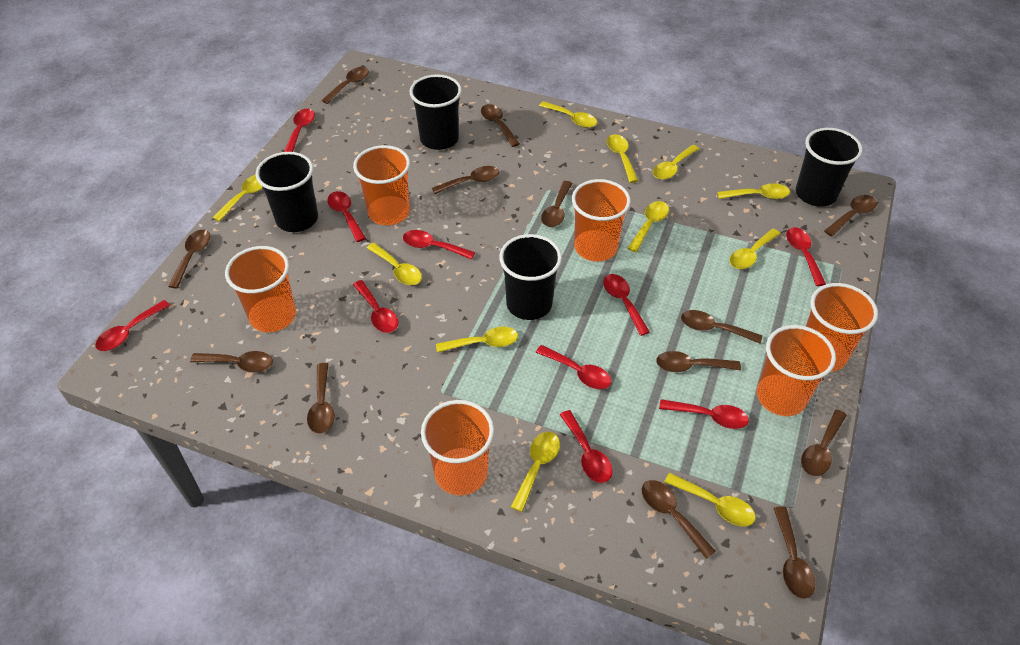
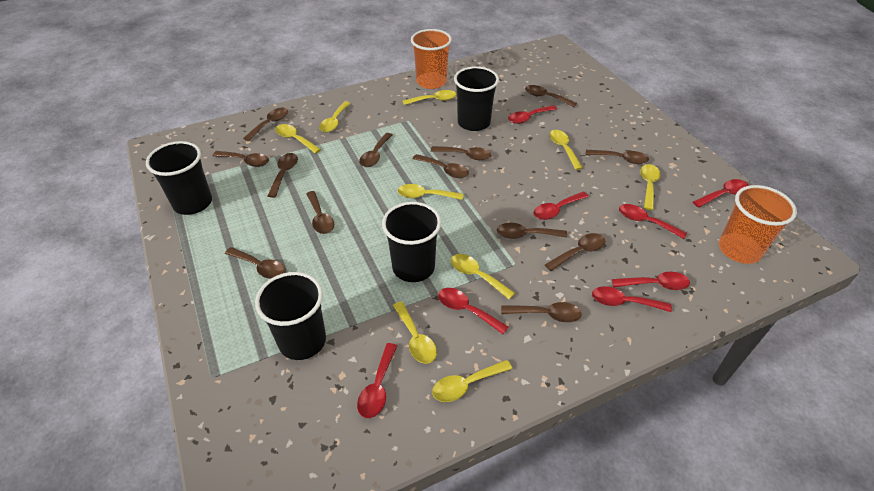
orange cup: 6 -> 2
red spoon: 10 -> 8
yellow spoon: 11 -> 9

